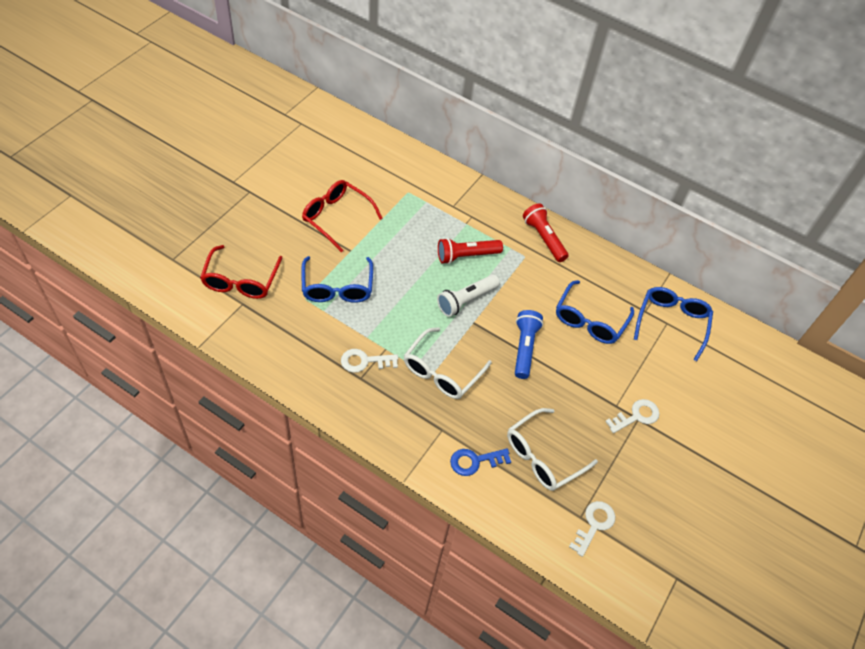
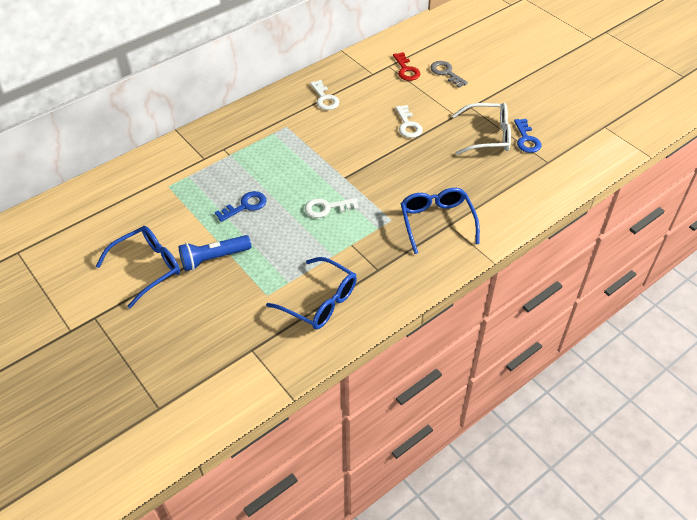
blue key: 1 -> 2
grey key: 0 -> 1
red flashlight: 2 -> 0
red glasses: 2 -> 0
red key: 0 -> 1
white flashlight: 1 -> 0
white glasses: 2 -> 1

